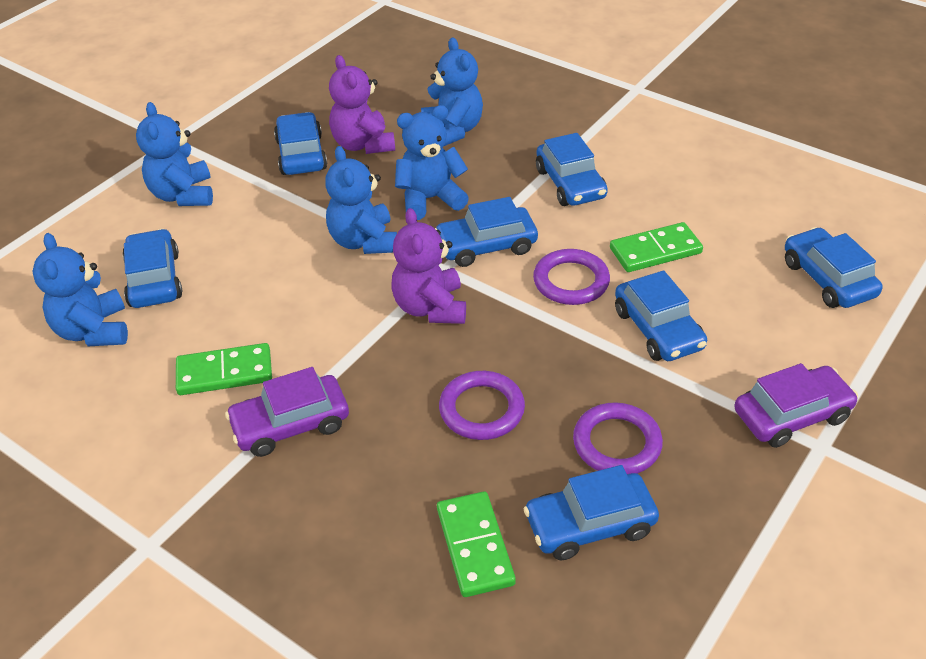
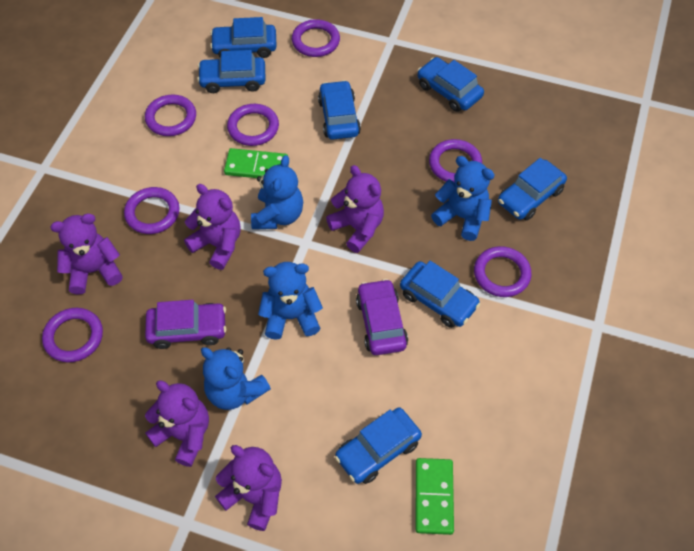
blue teddy bear: 5 -> 4
green domino: 3 -> 2
purple ring: 3 -> 7
purple teddy bear: 2 -> 5

